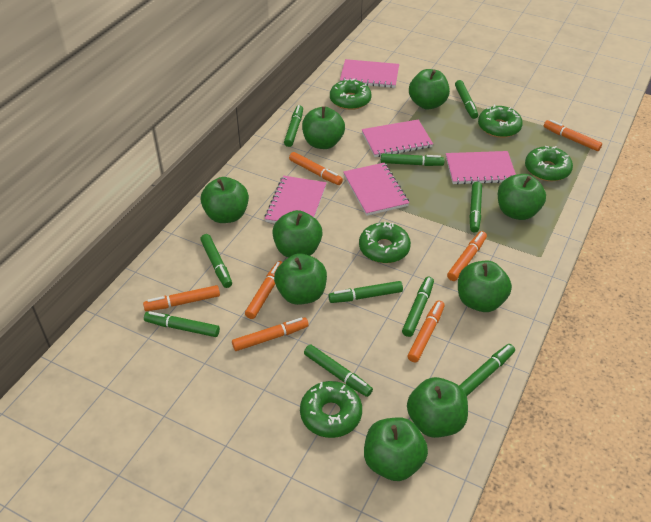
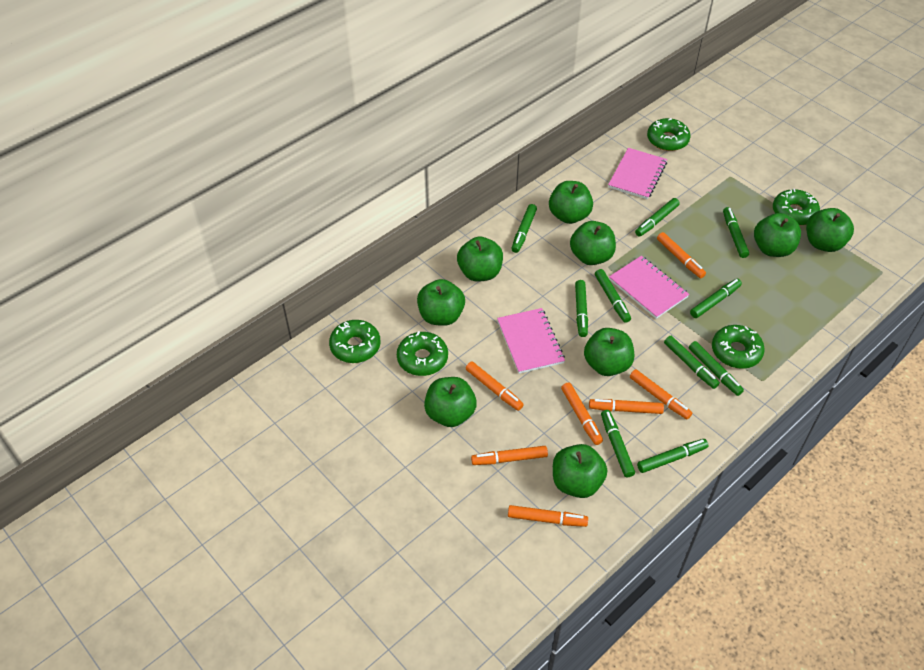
pink notebook: 5 -> 3

